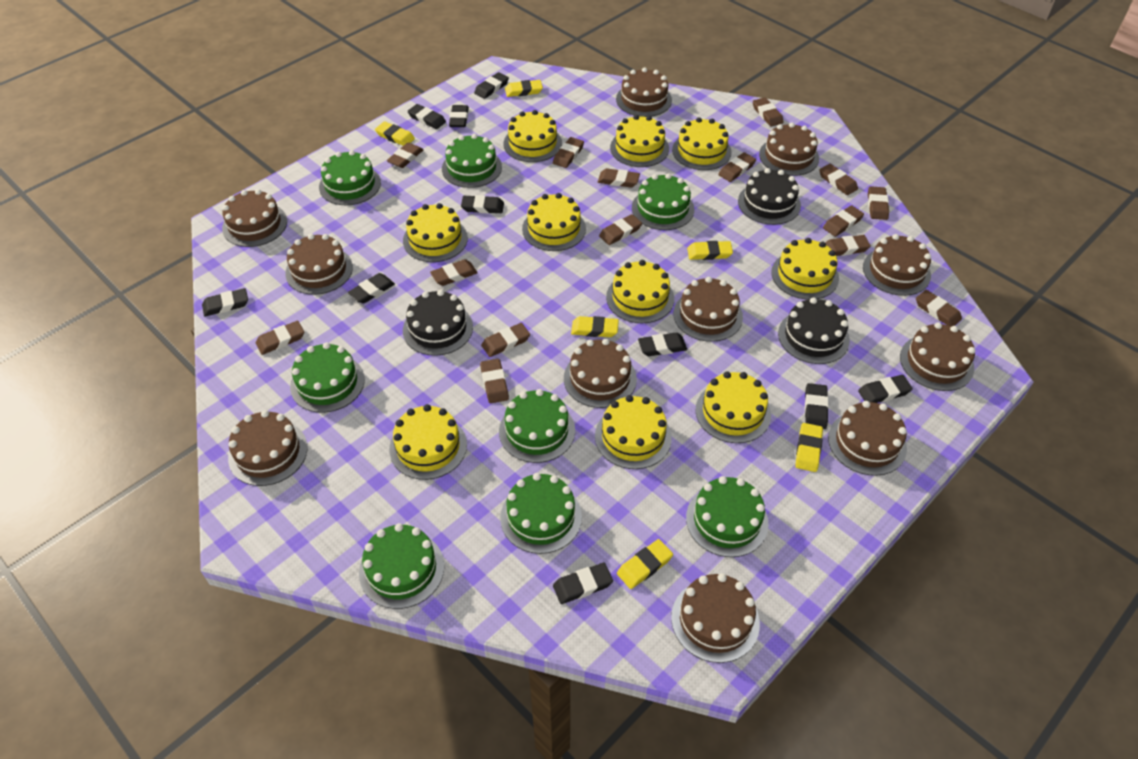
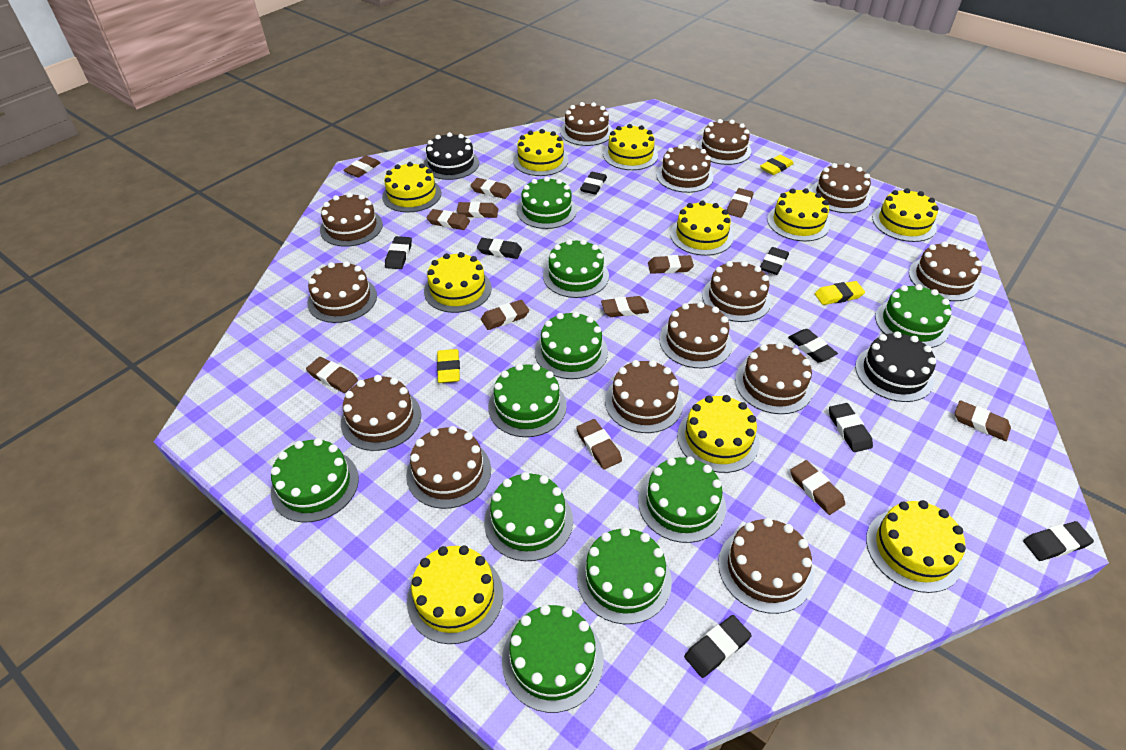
black cake: 3 -> 2
black eraser: 10 -> 8
brown cake: 11 -> 14
brown eraser: 15 -> 12
green cake: 8 -> 10
yellow eraser: 6 -> 3

